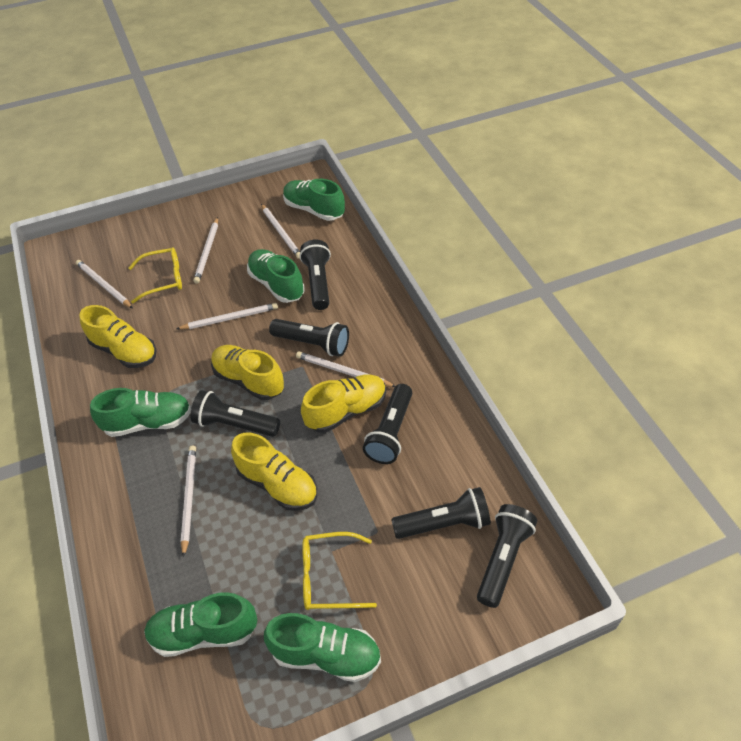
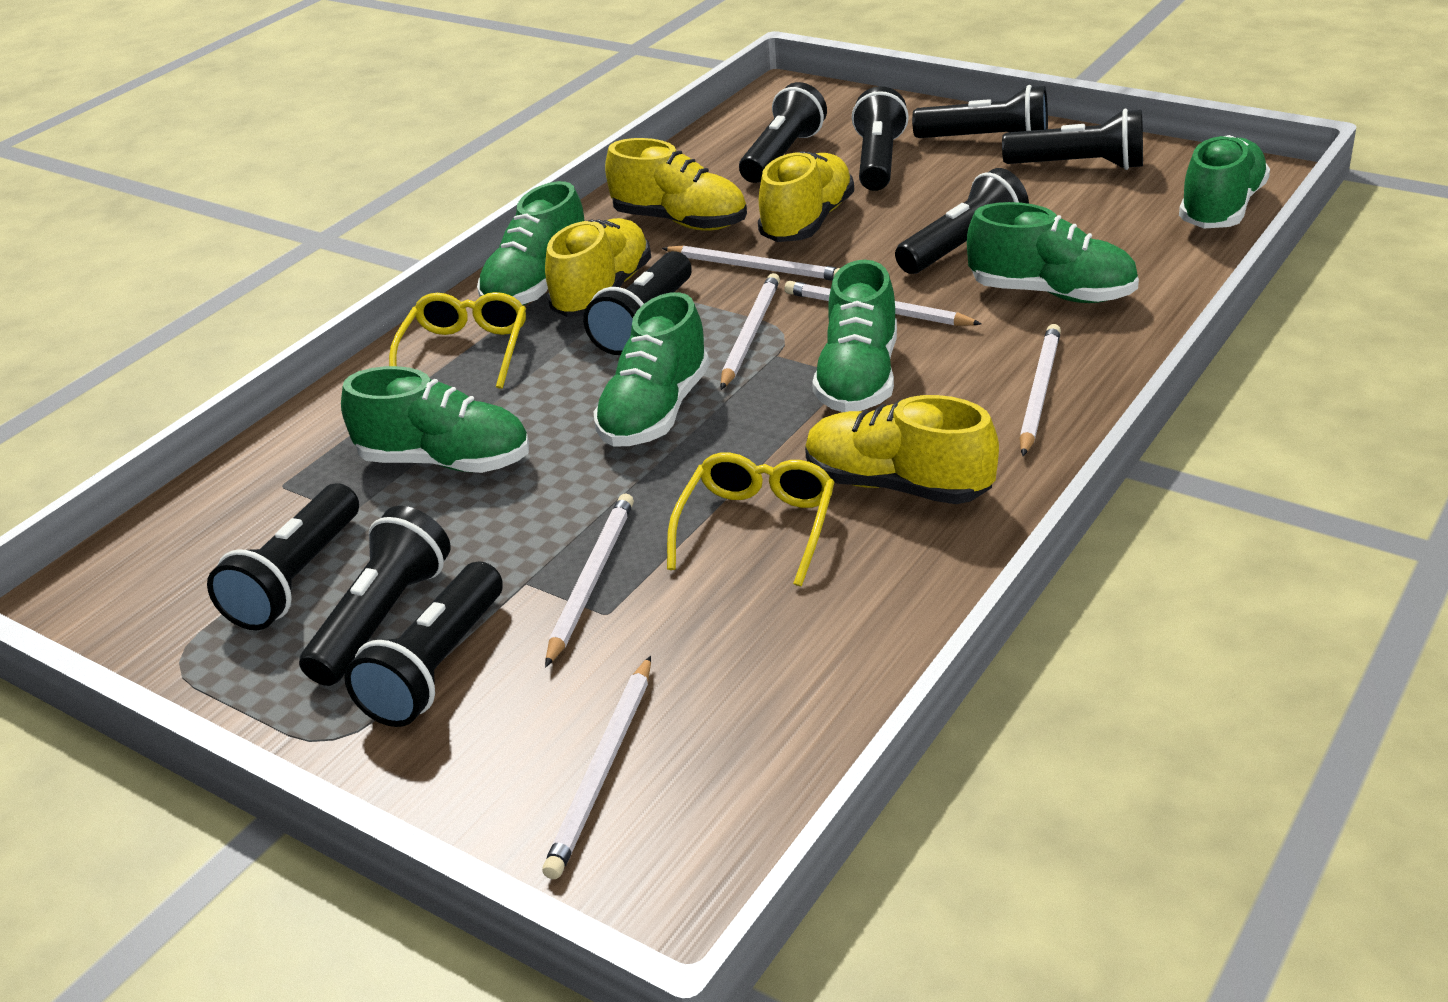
black flashlight: 6 -> 9
green shoe: 5 -> 6

